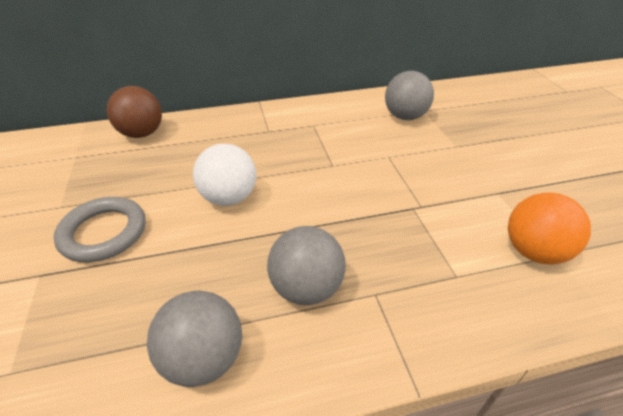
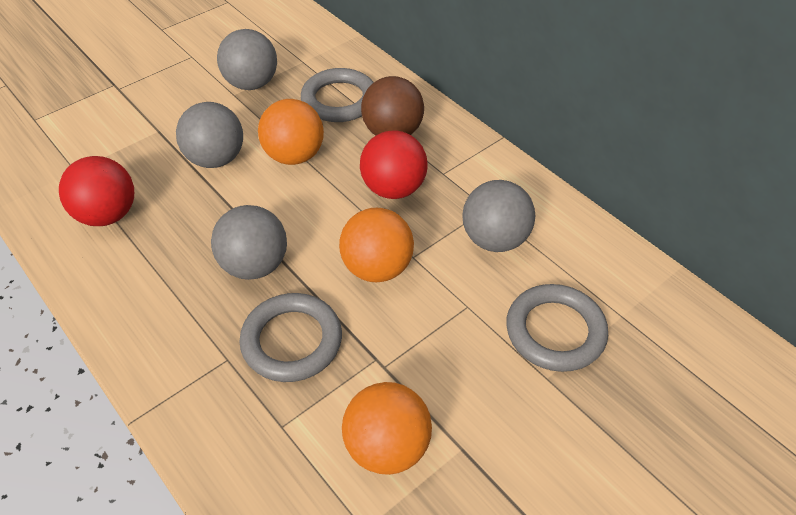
grey ball: 3 -> 4
grey ring: 1 -> 3
orange ball: 1 -> 3
red ball: 0 -> 2
white ball: 1 -> 0

